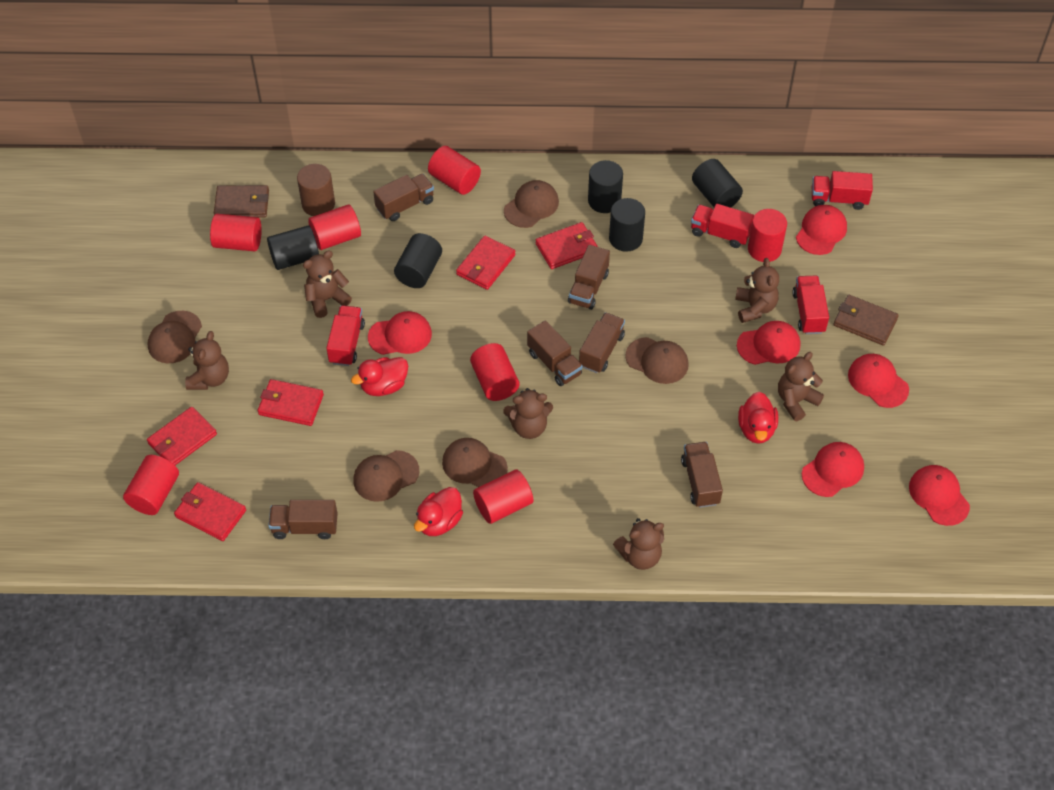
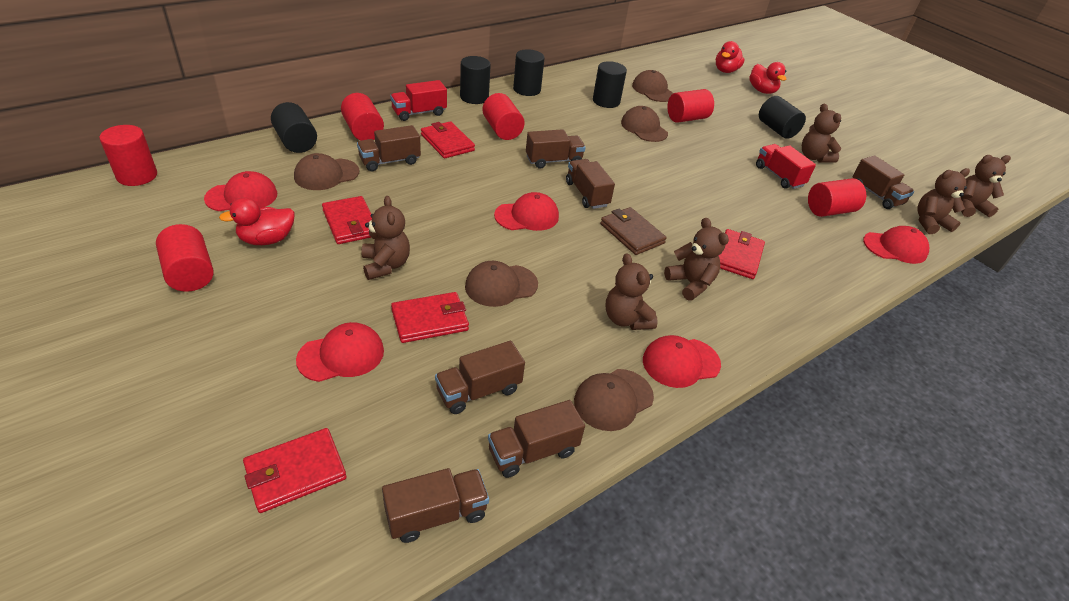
brown cylinder: 1 -> 0
brown truck: 6 -> 7
brown wallet: 2 -> 1
red cap: 6 -> 5
red cylinder: 7 -> 6
red truck: 4 -> 2

